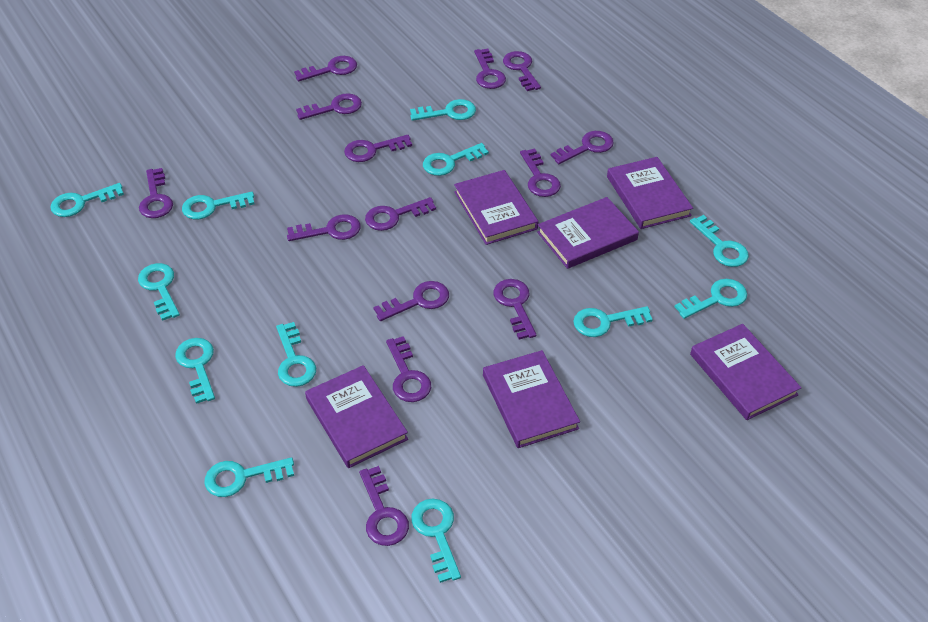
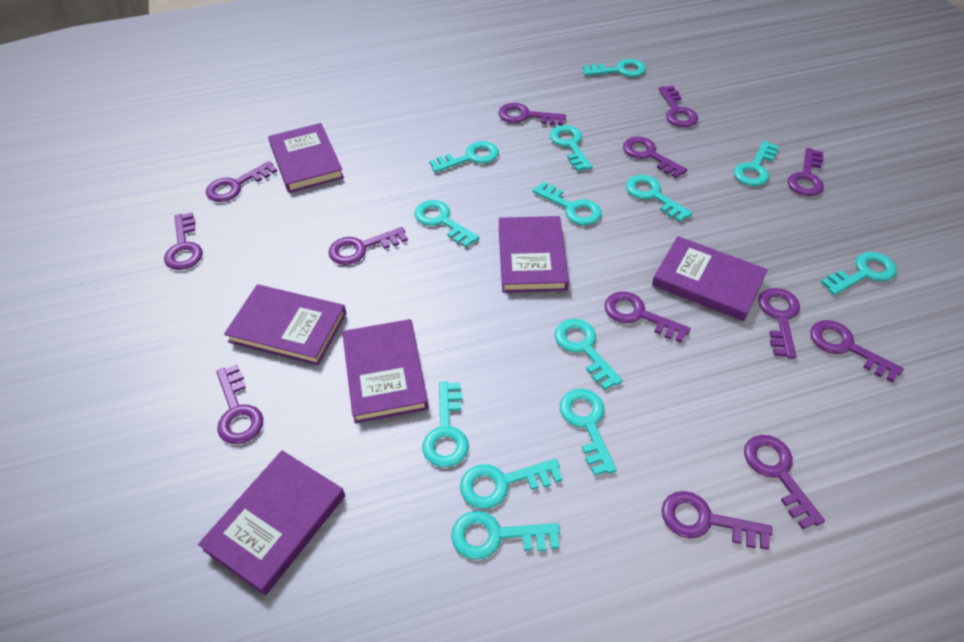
purple key: 14 -> 13
turquoise key: 12 -> 13

